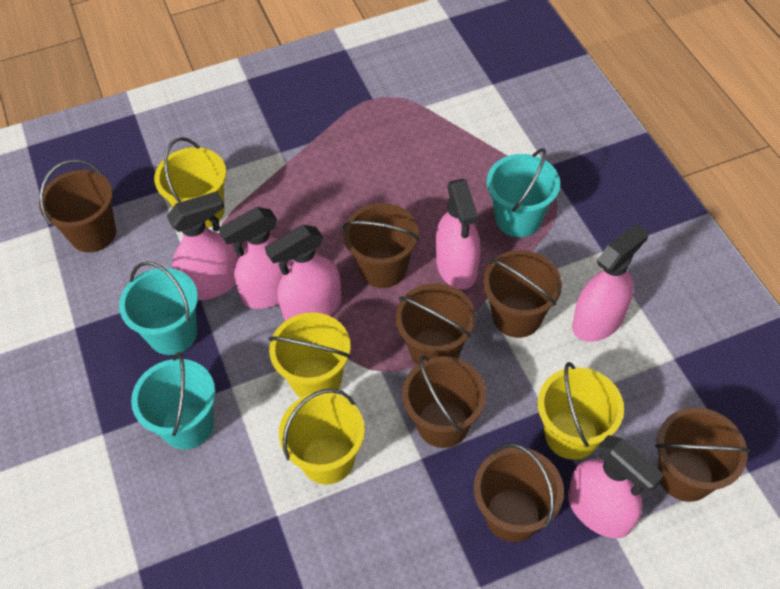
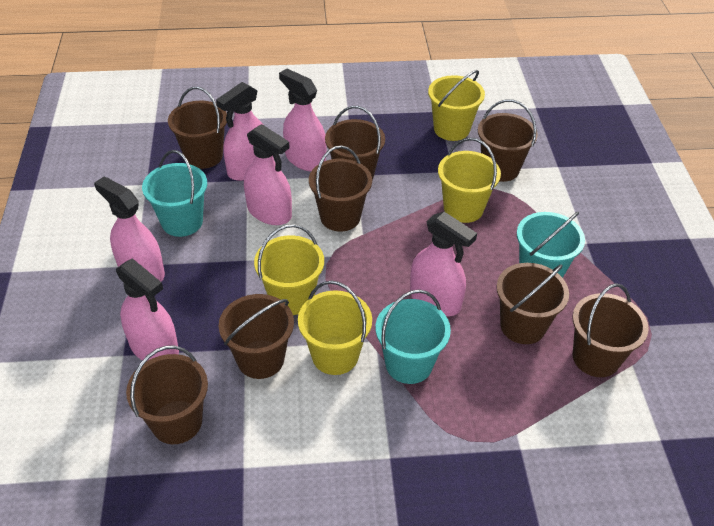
brown bucket: 7 -> 8

